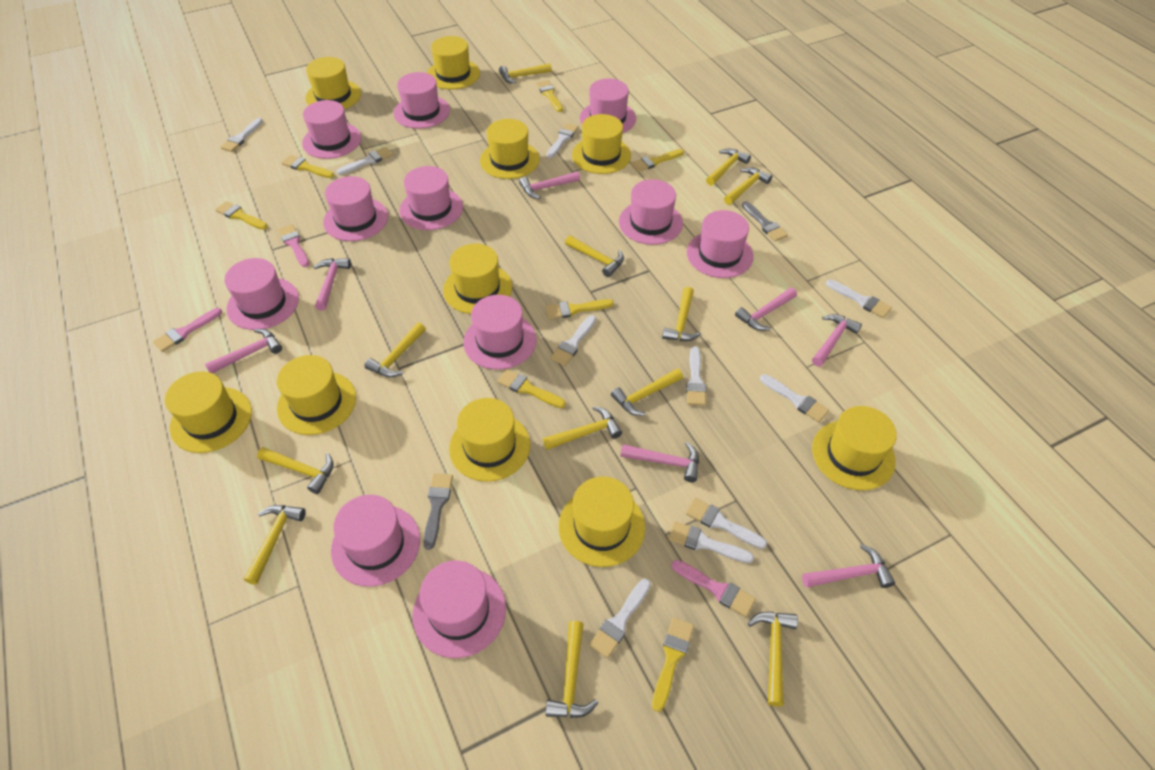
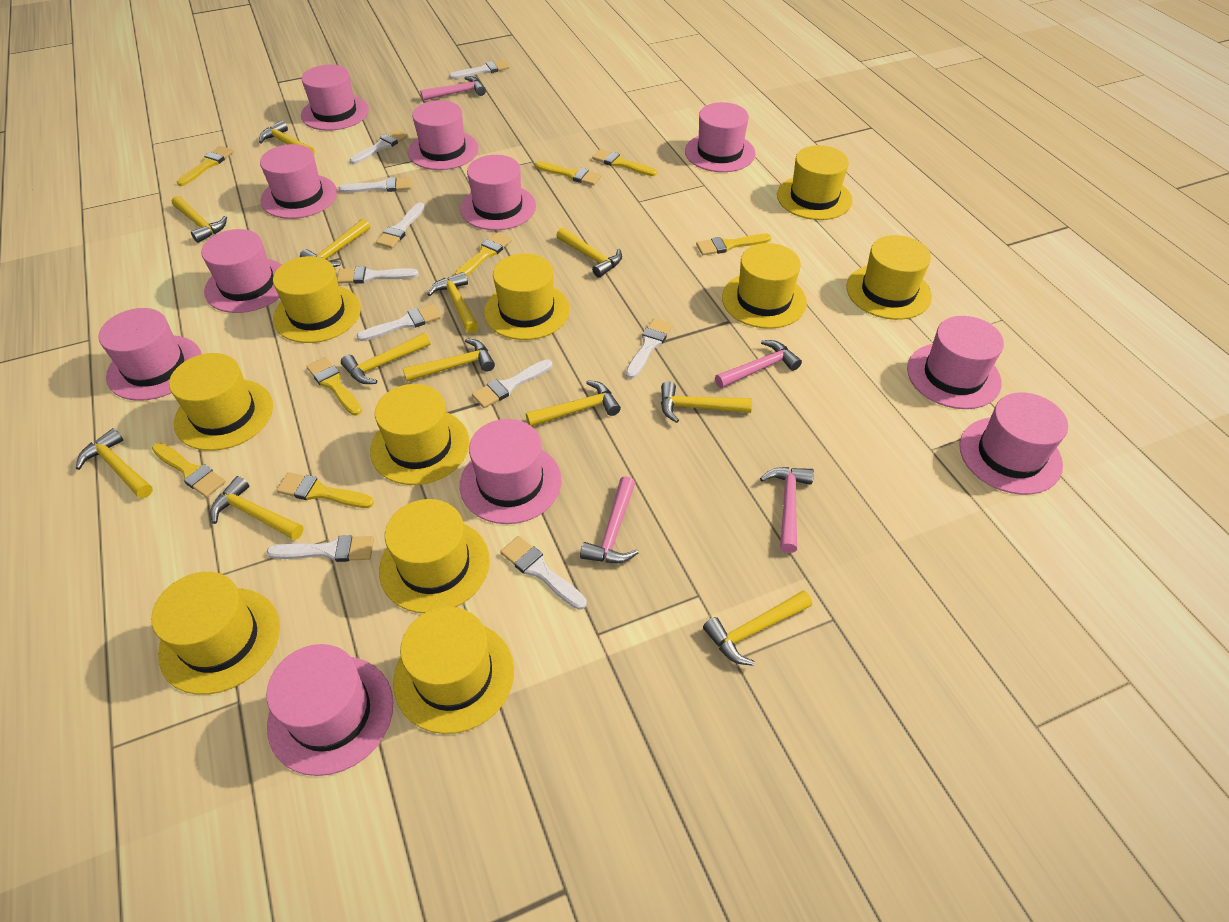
grey brush: 2 -> 0
pink brush: 3 -> 0
pink hammer: 7 -> 4
yellow brush: 7 -> 8

